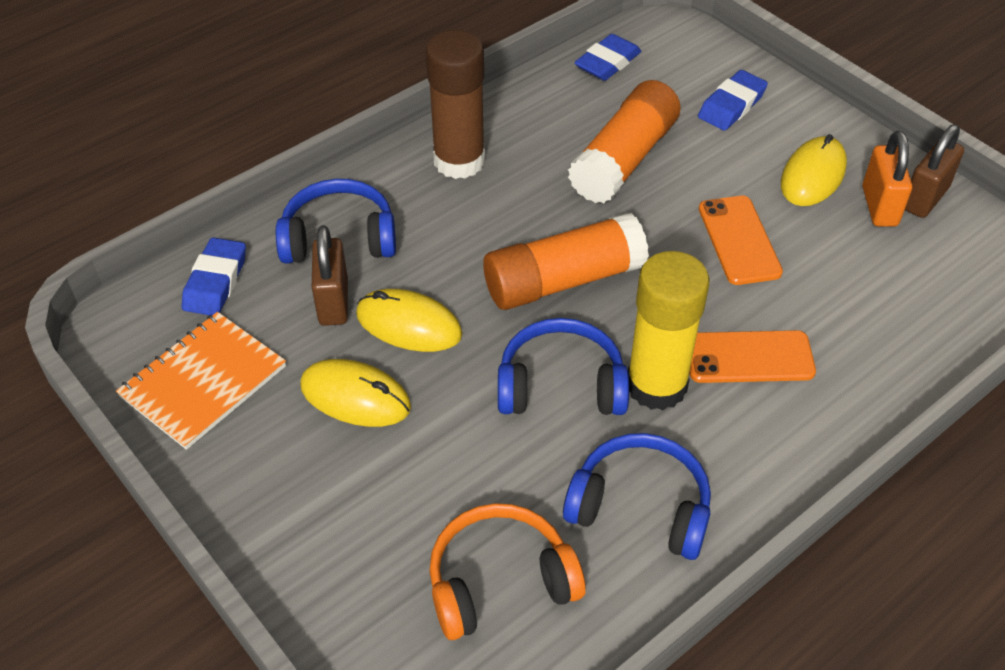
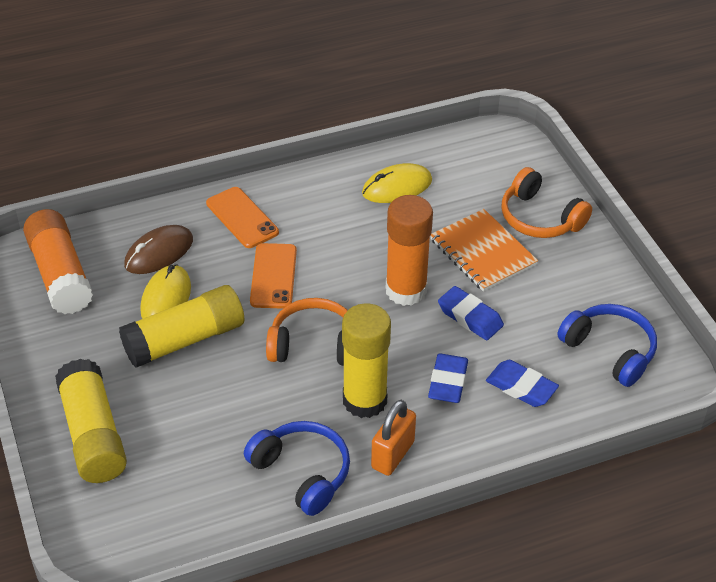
blue headphones: 3 -> 2
brown glue stick: 1 -> 0
brown mouse: 0 -> 1
brown padlock: 2 -> 0
orange headphones: 1 -> 2
yellow glue stick: 1 -> 3
yellow mouse: 3 -> 2

